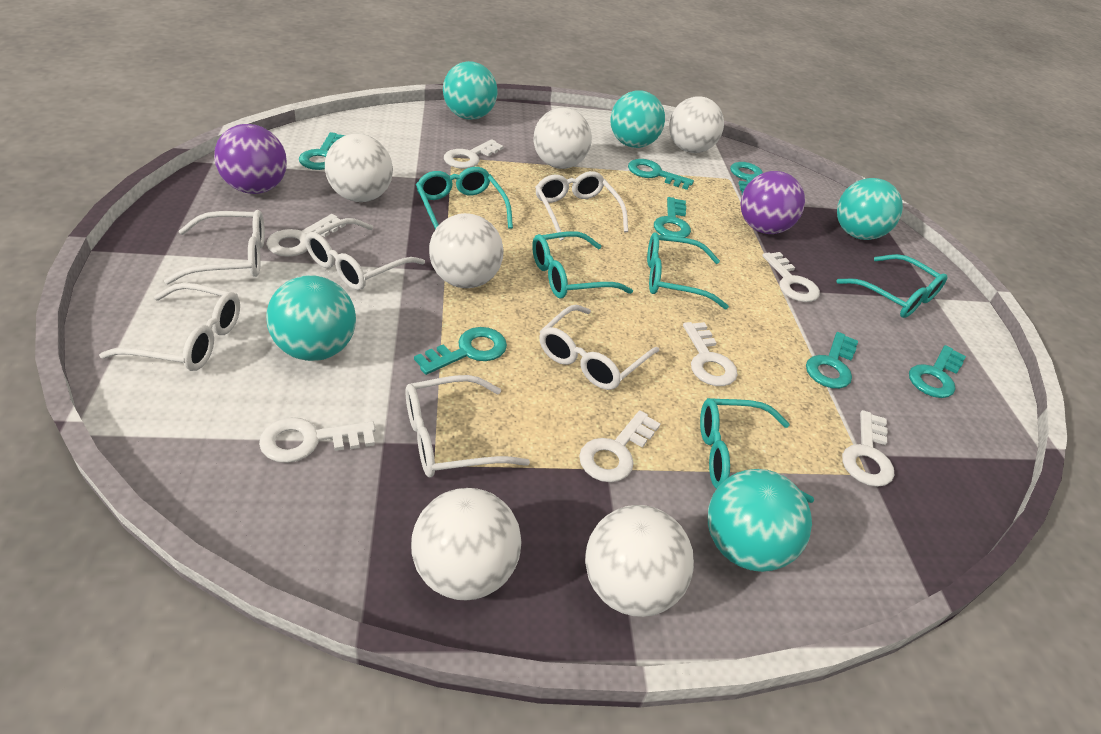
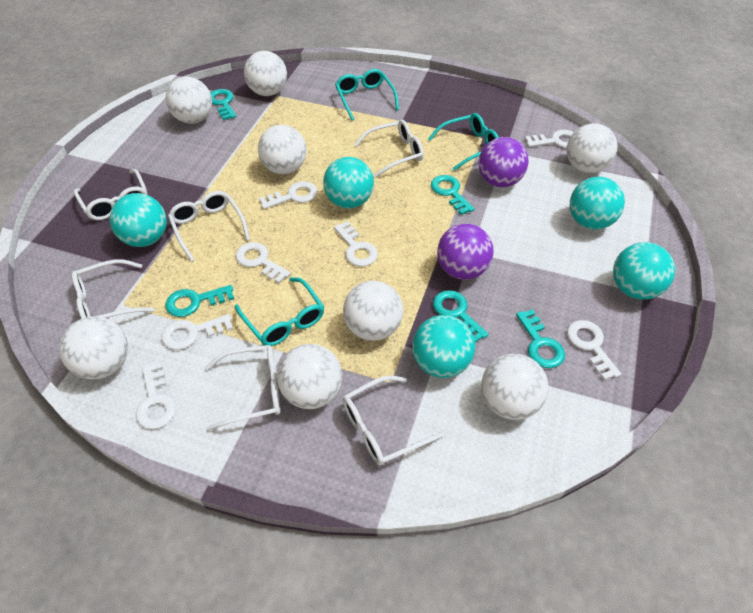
turquoise glasses: 5 -> 3
turquoise key: 7 -> 5
white ball: 6 -> 8

